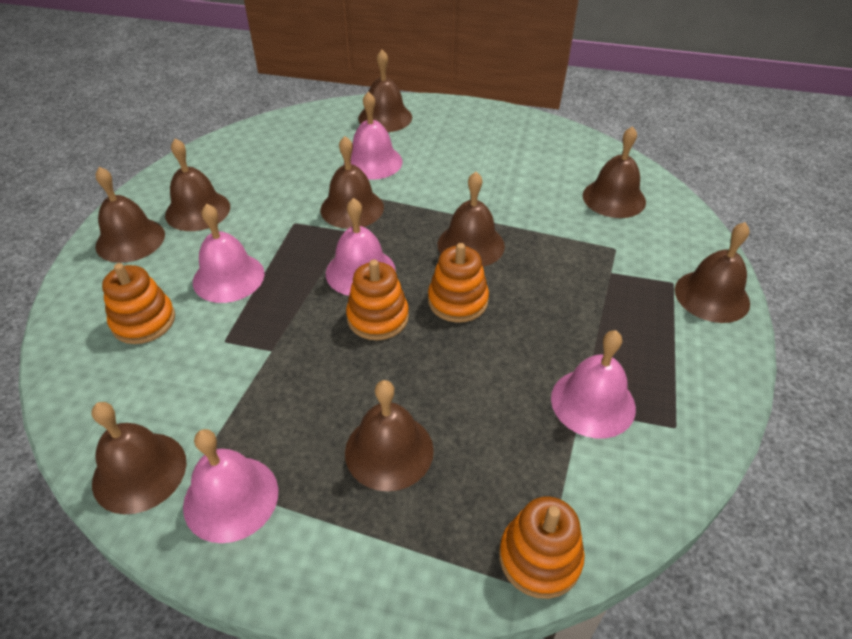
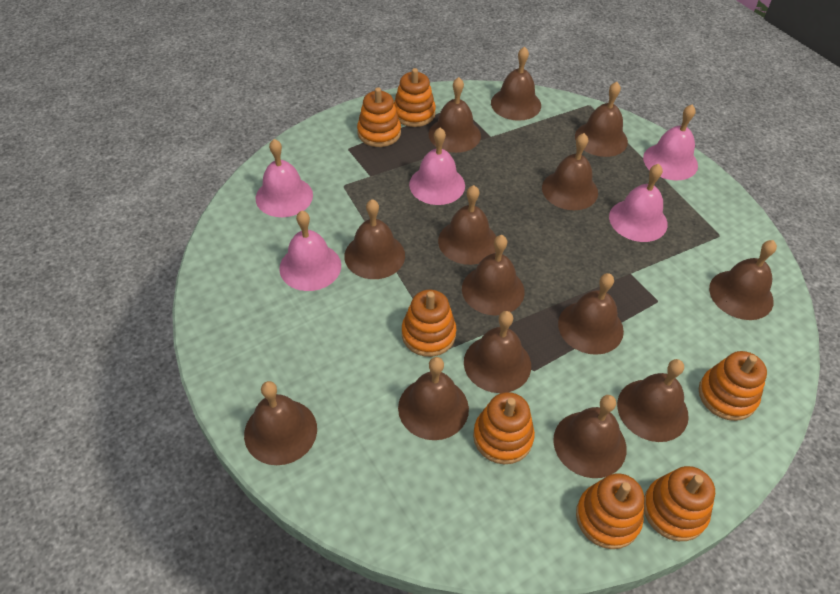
brown bell: 9 -> 14
orange stacking toy: 4 -> 7

